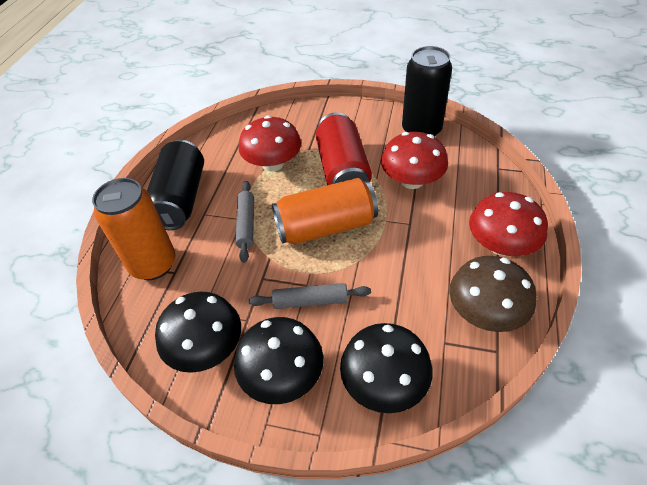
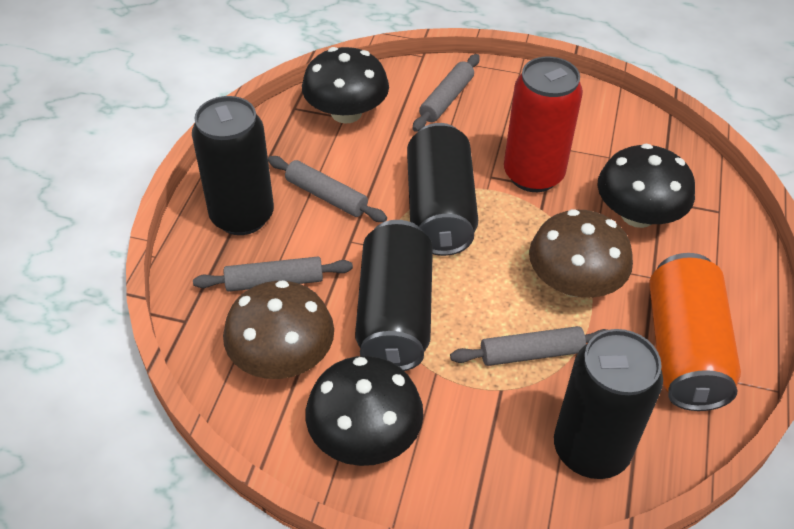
black can: 2 -> 4
brown mushroom: 1 -> 2
grey rolling pin: 2 -> 4
orange can: 2 -> 1
red mushroom: 3 -> 0

